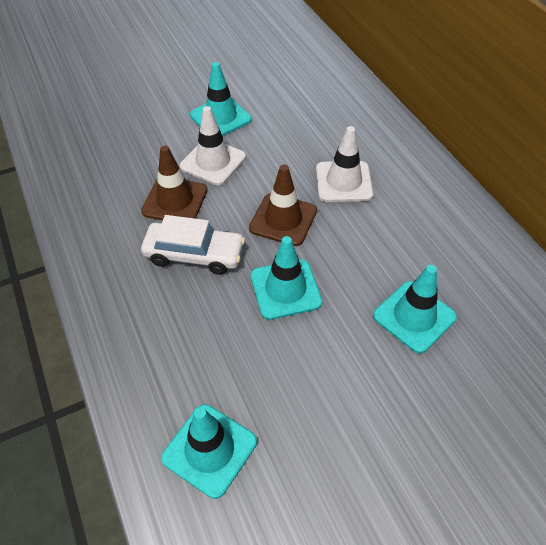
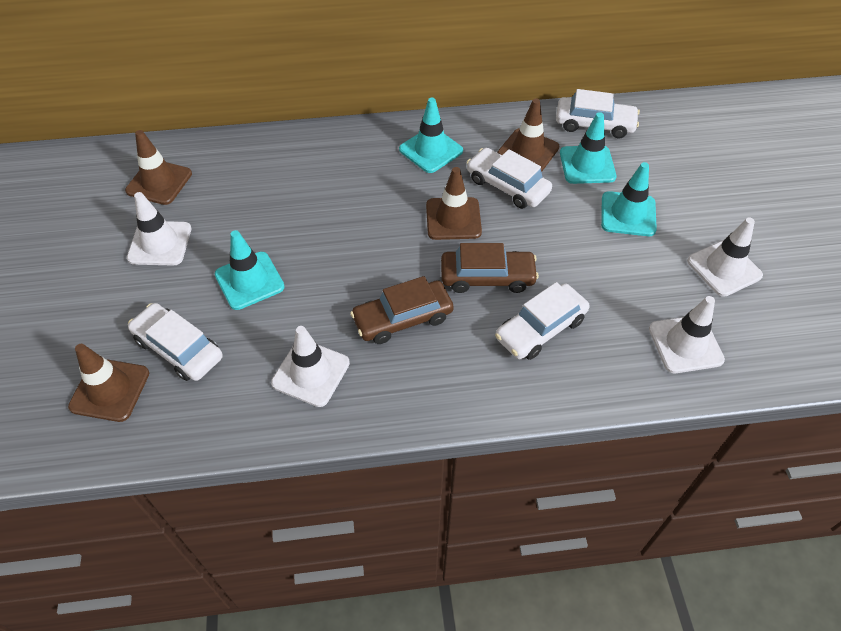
brown car: 0 -> 2
brown traffic cone: 2 -> 4
white car: 1 -> 4
white traffic cone: 2 -> 4

